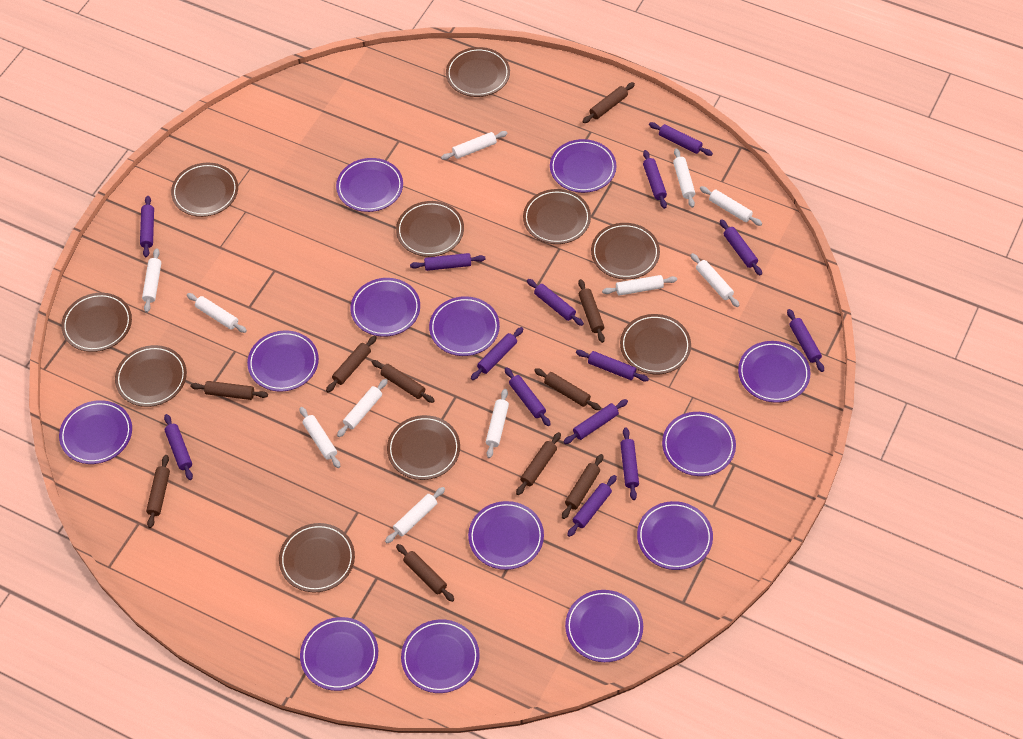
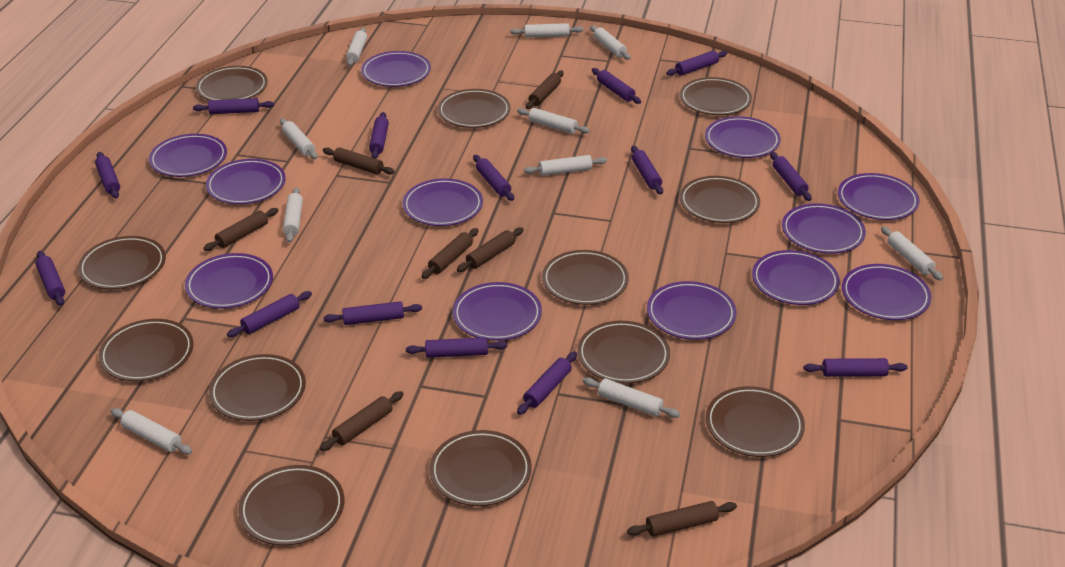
brown plate: 10 -> 12
brown rolling pin: 10 -> 7
purple plate: 13 -> 12
white rolling pin: 11 -> 10

